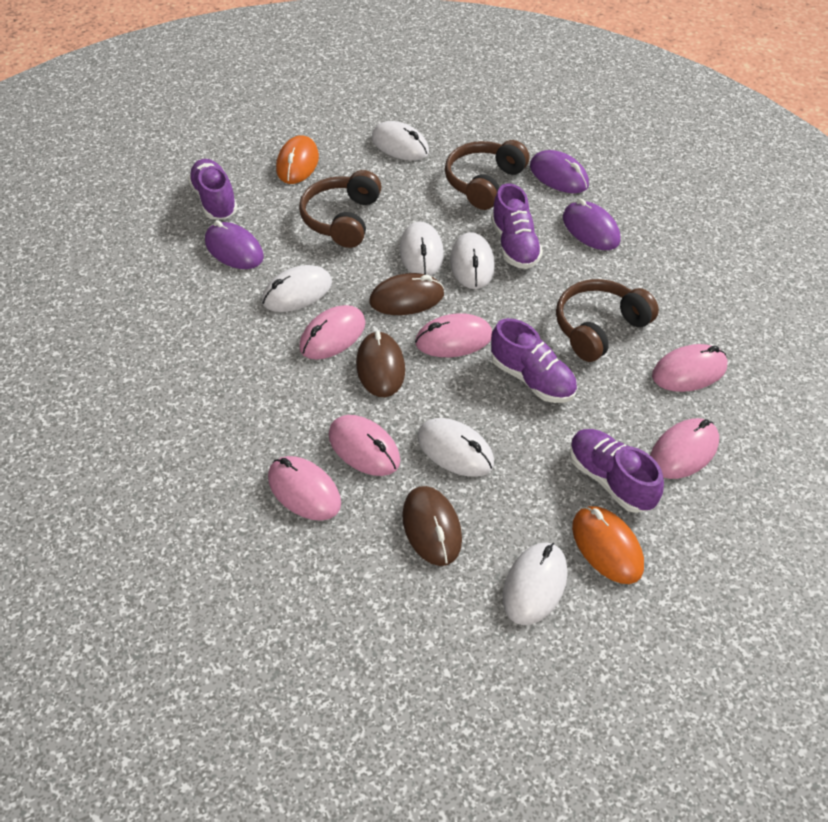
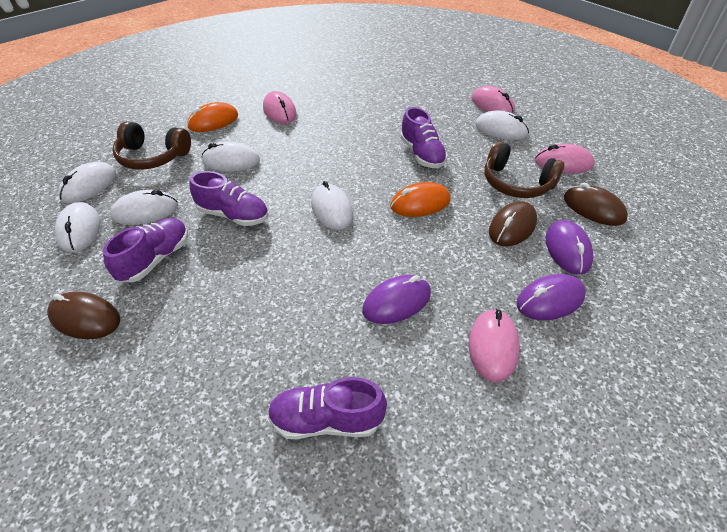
brown headphones: 3 -> 2
pink mouse: 6 -> 4

